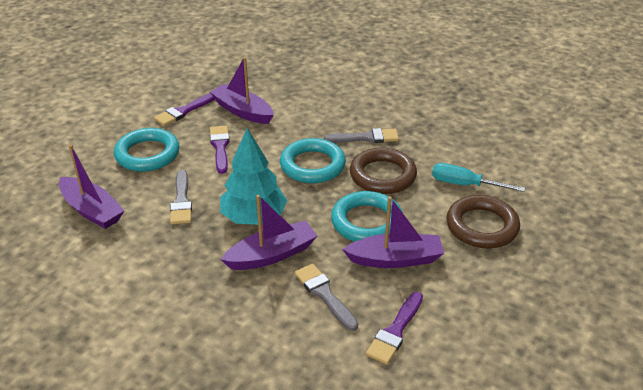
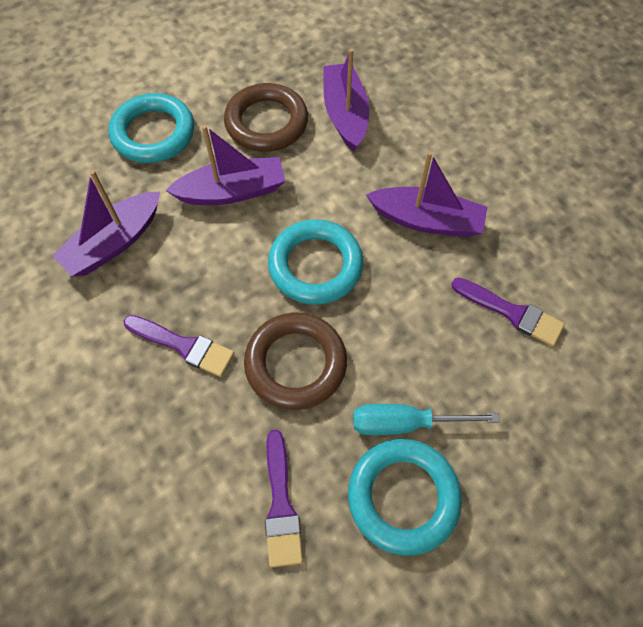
grey brush: 3 -> 0
turquoise tree: 1 -> 0

